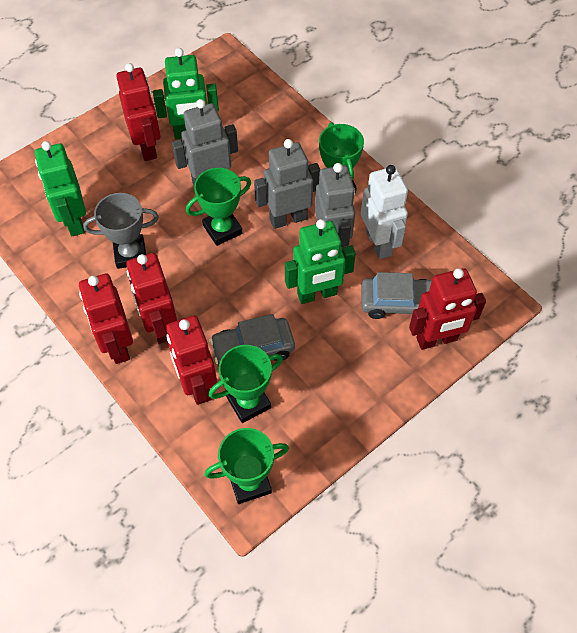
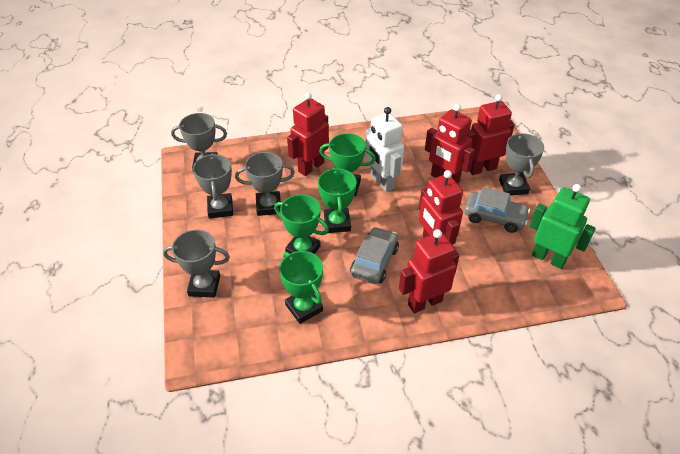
green robot: 3 -> 1
grey robot: 3 -> 0
grey trophy: 1 -> 5

